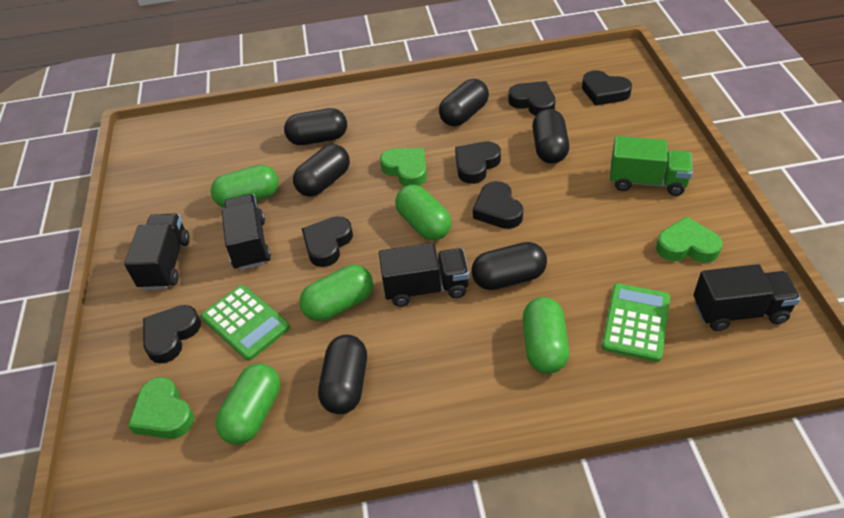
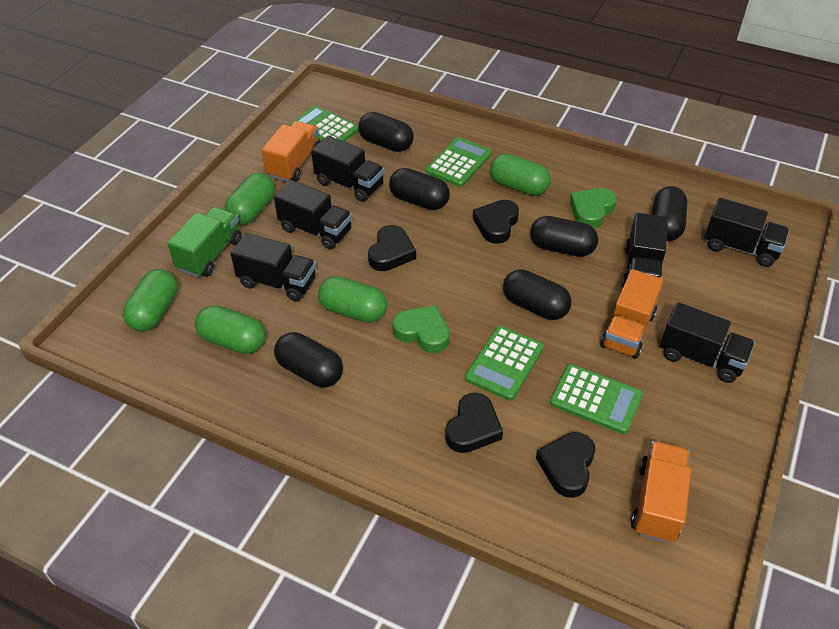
black heart: 6 -> 4
black truck: 4 -> 6
green calculator: 2 -> 4
green heart: 3 -> 2
orange truck: 0 -> 3

